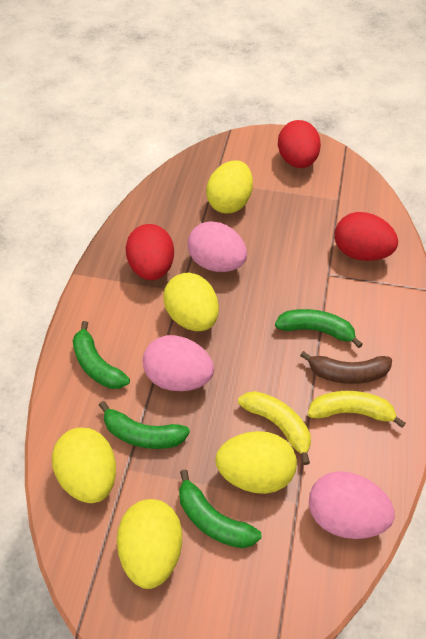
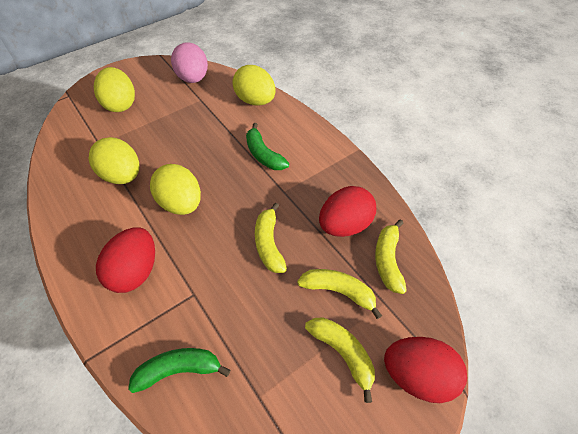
brown banana: 1 -> 0
green banana: 4 -> 2
pink egg: 3 -> 1
yellow banana: 2 -> 4
yellow egg: 5 -> 4

